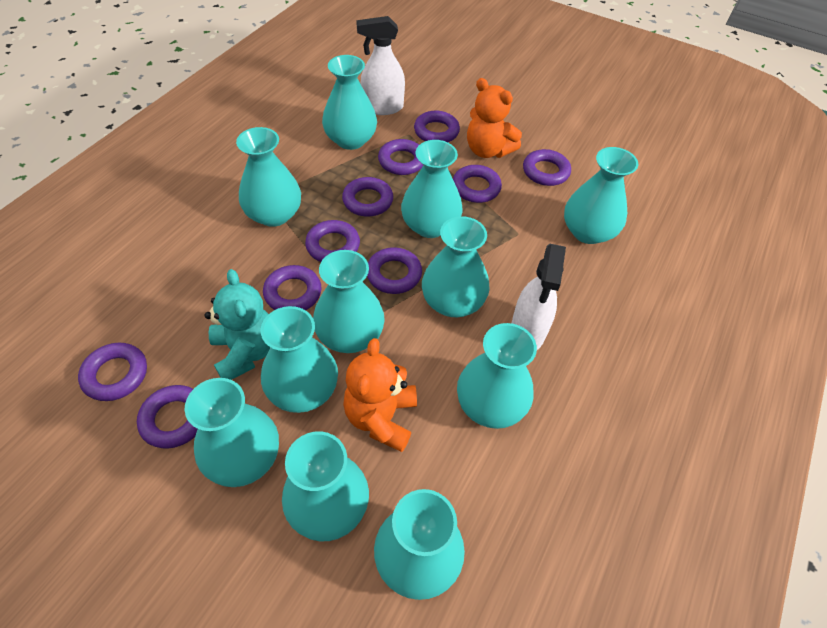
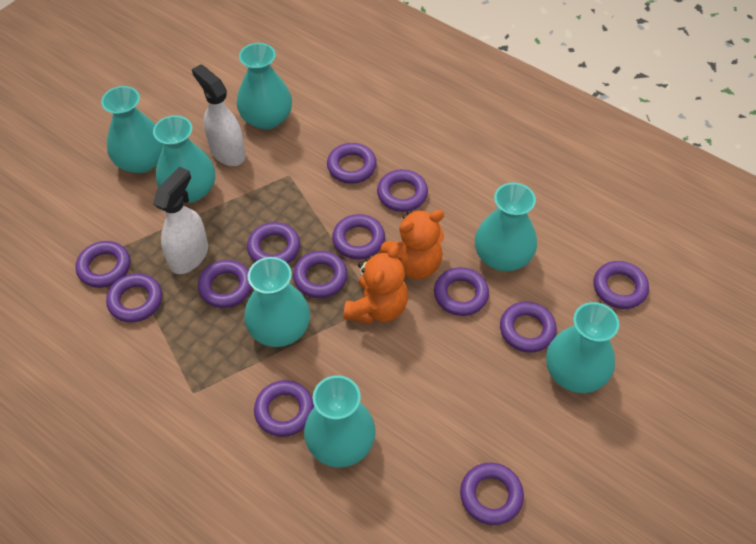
purple ring: 10 -> 13
turquoise teddy bear: 1 -> 0
turquoise vase: 11 -> 7

